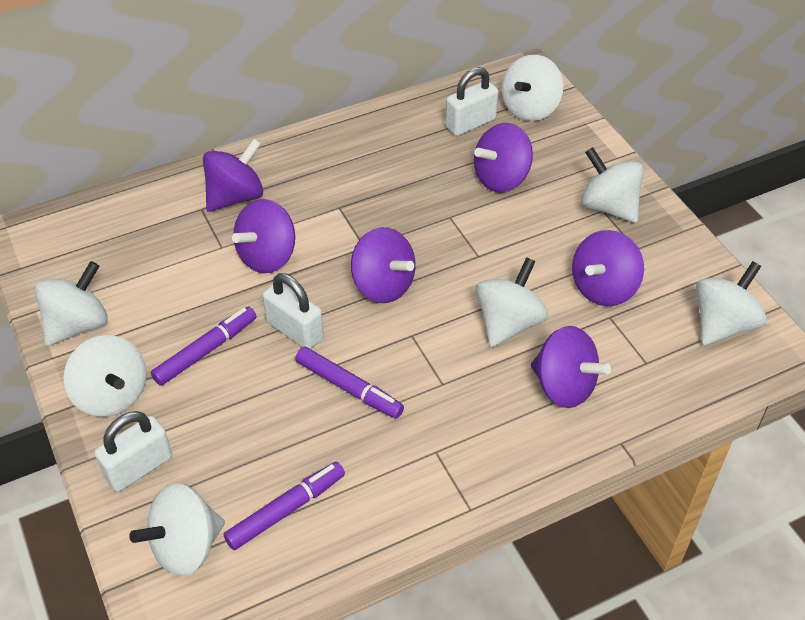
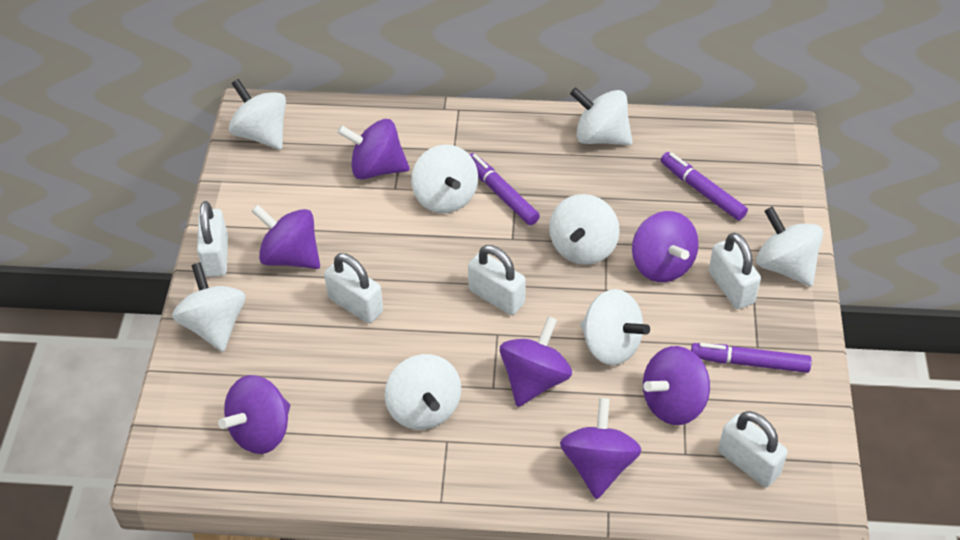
purple spinning top: 6 -> 7
white padlock: 3 -> 5
white spinning top: 7 -> 8

